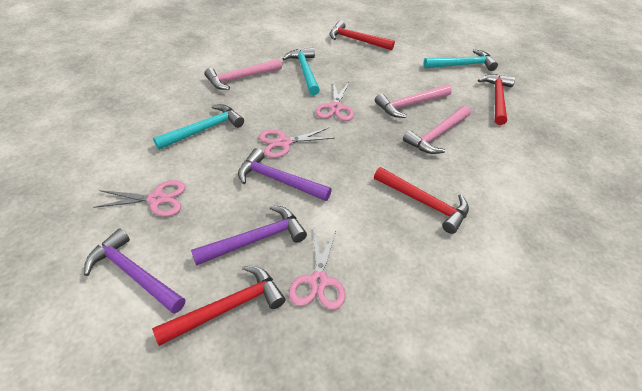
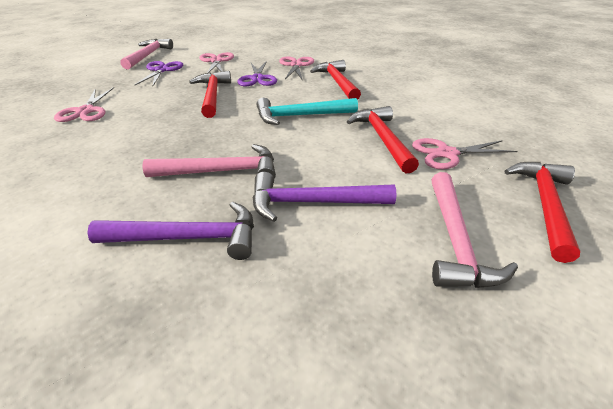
purple hammer: 3 -> 2
purple scissors: 0 -> 2
turquoise hammer: 3 -> 1

